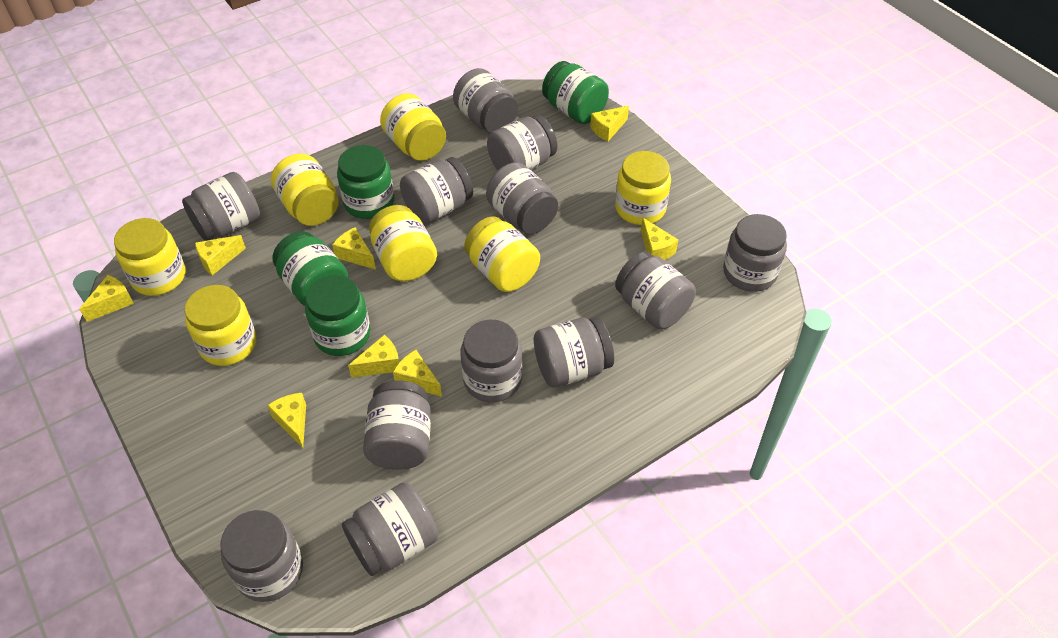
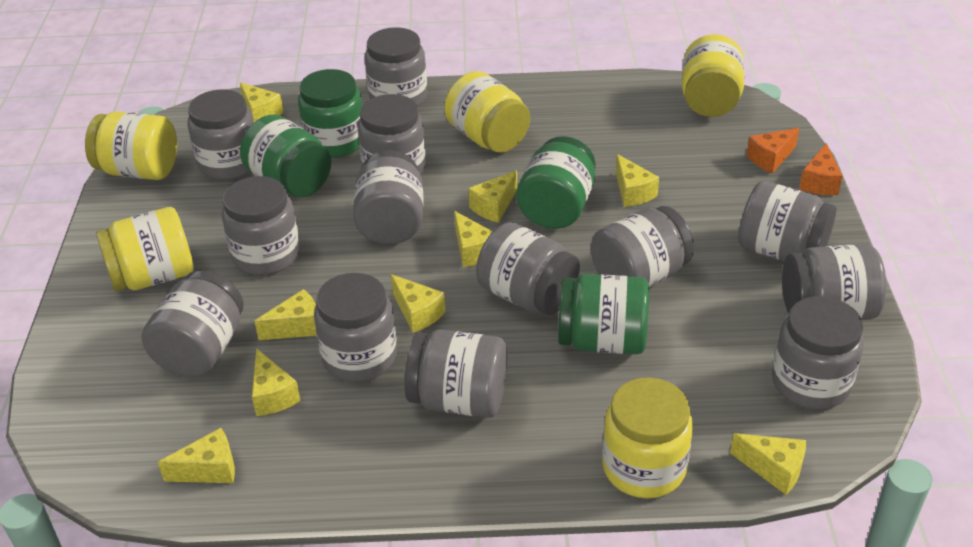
grey jar: 12 -> 13
orange cheese: 0 -> 2
yellow cheese: 8 -> 9
yellow jar: 7 -> 5

